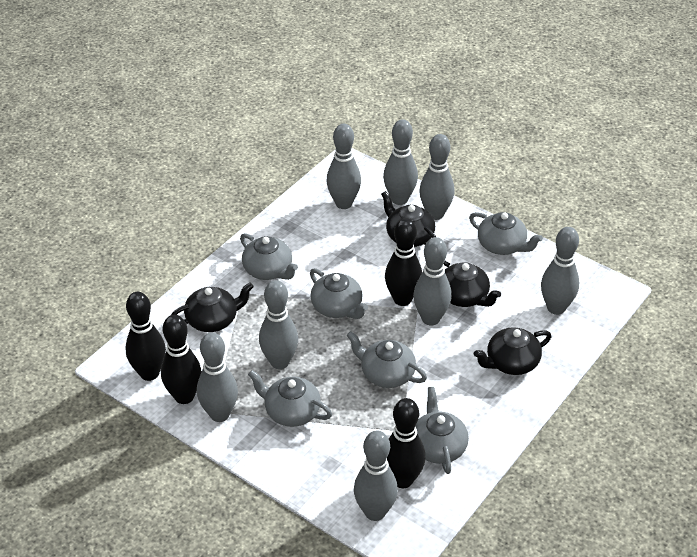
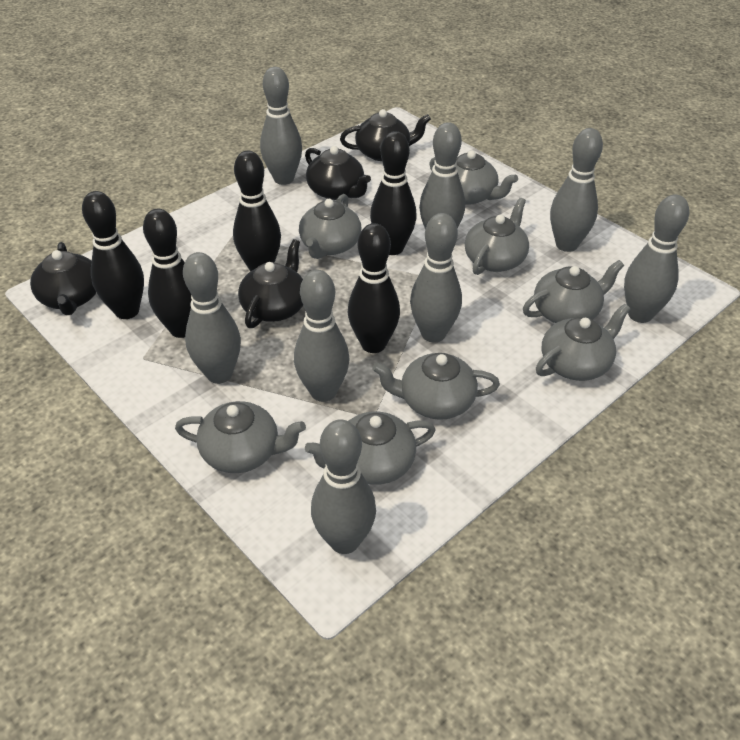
black bowling pin: 4 -> 5
grey teapot: 6 -> 8

